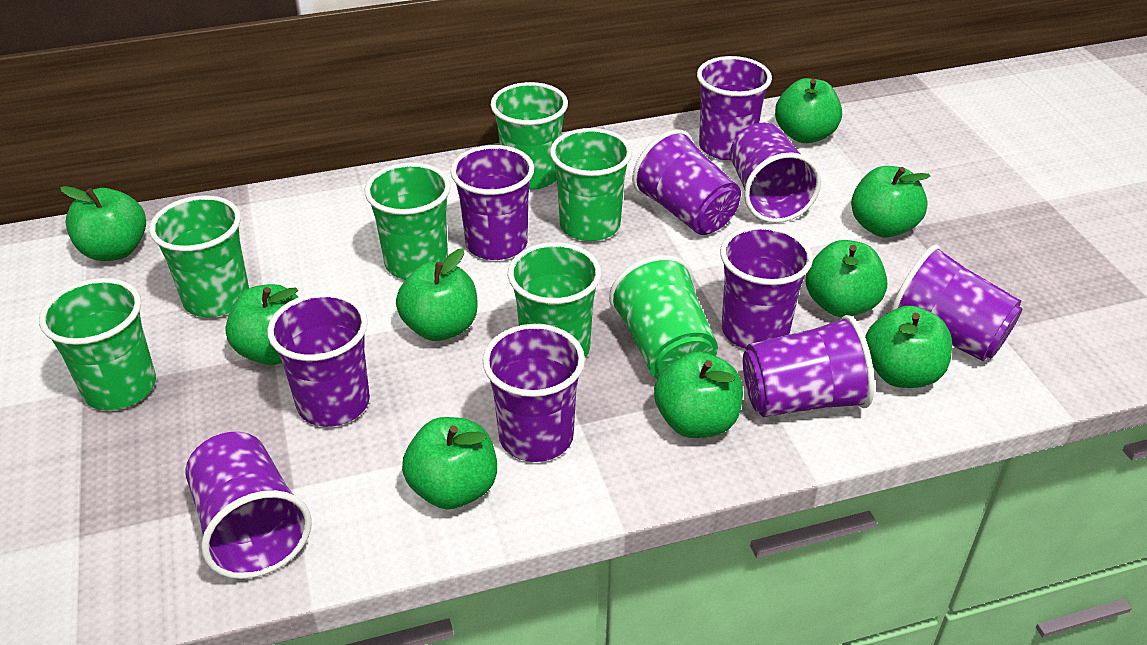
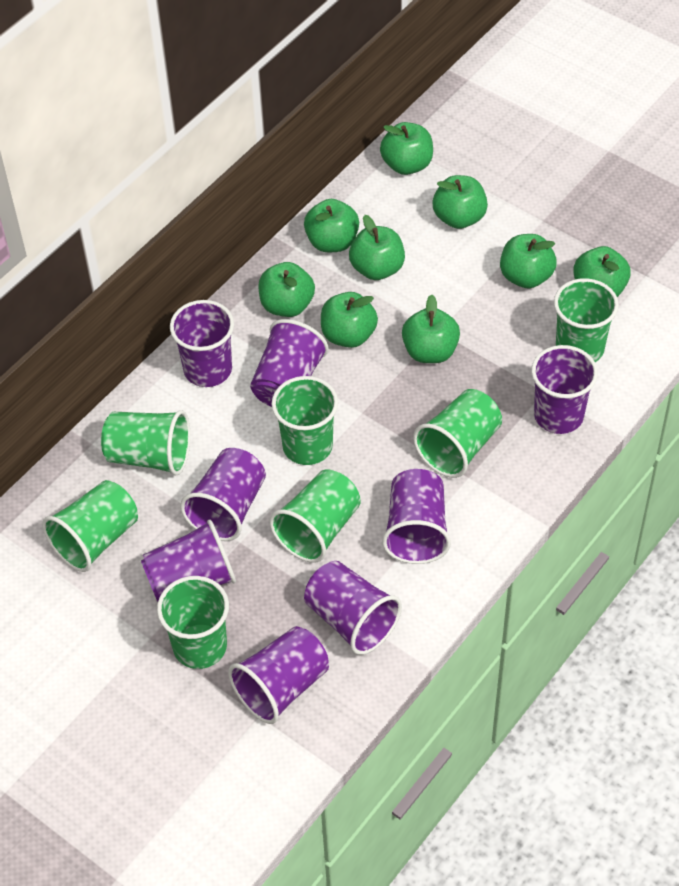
purple cup: 10 -> 8

